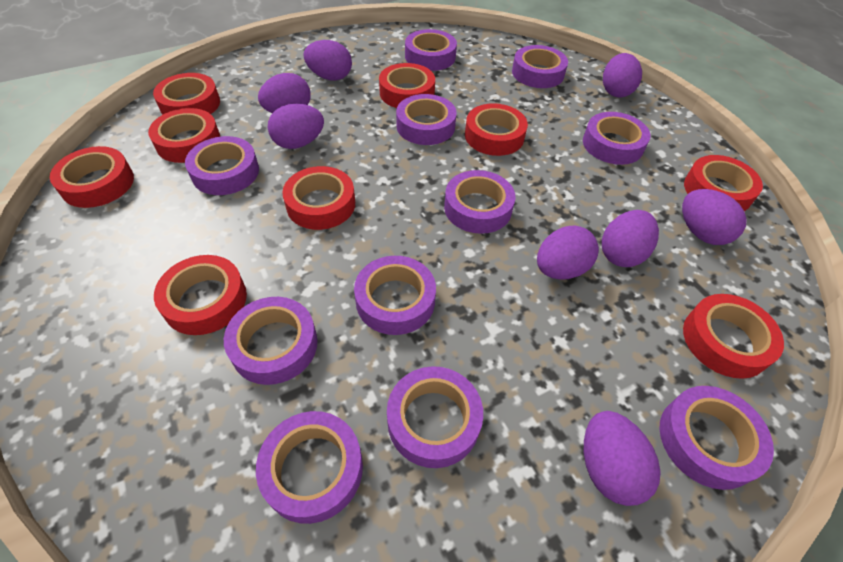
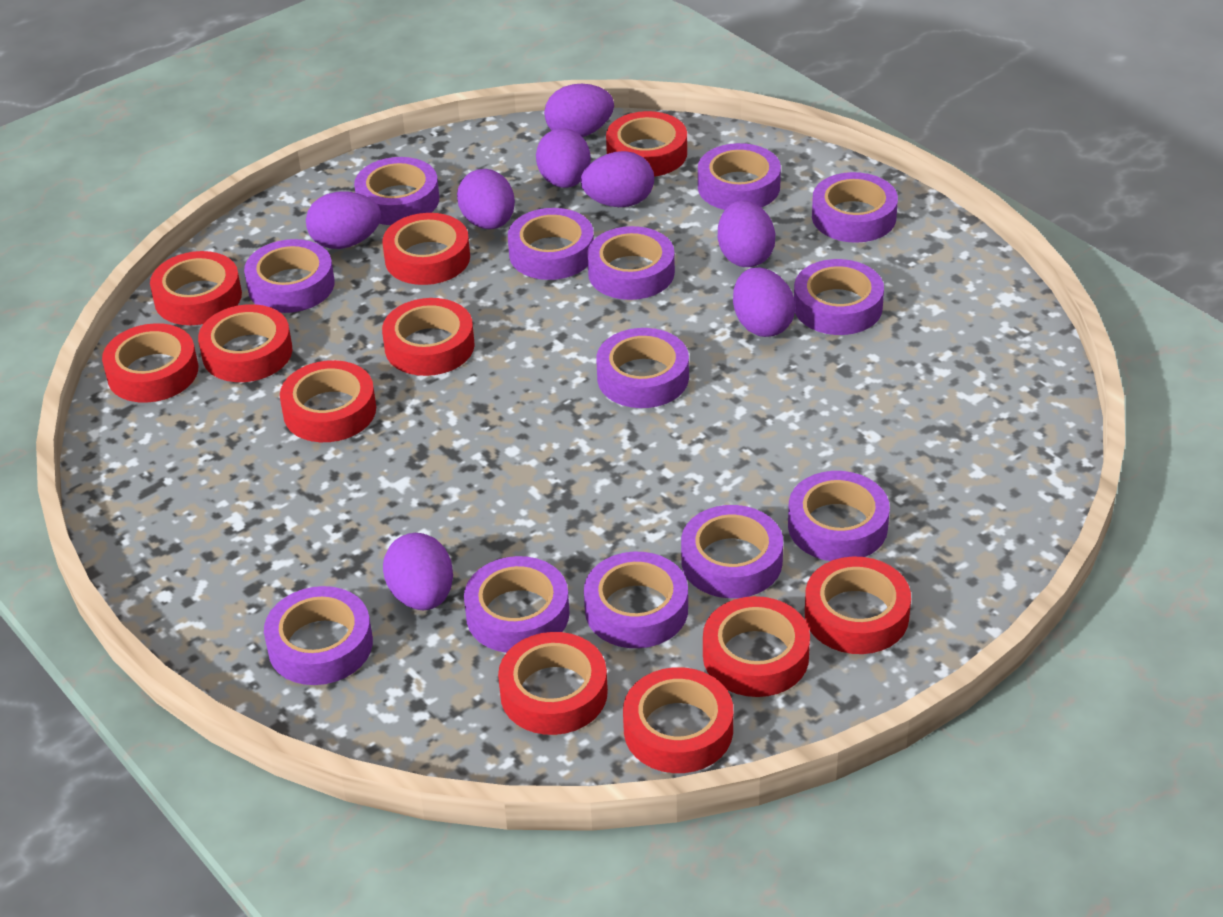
purple tape: 11 -> 13
red tape: 9 -> 11

